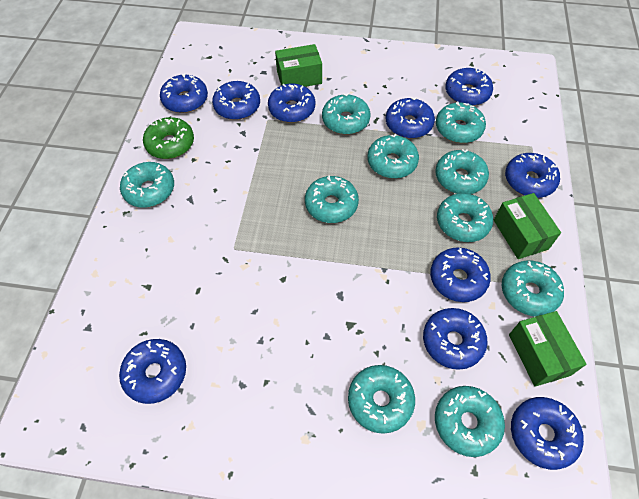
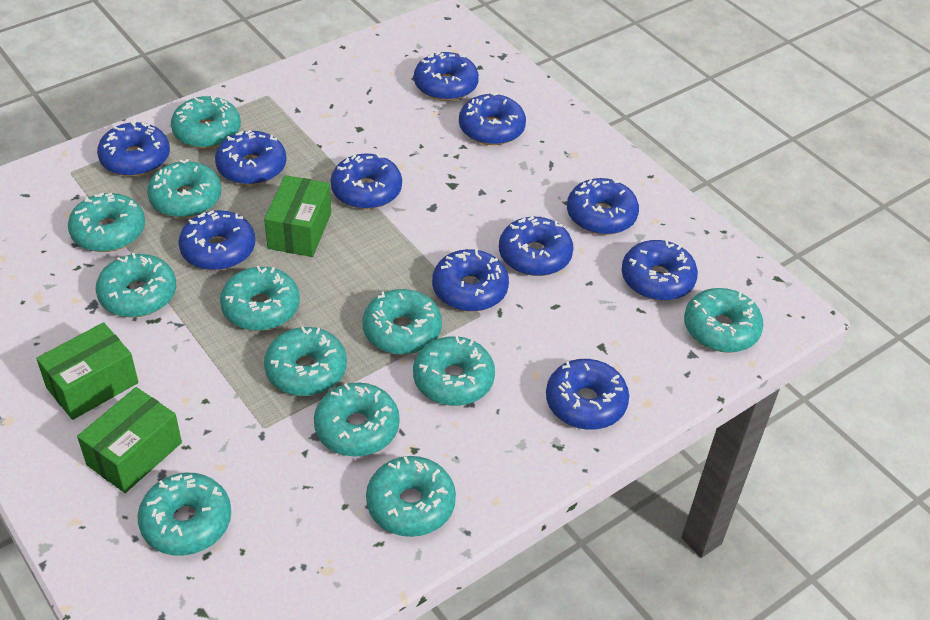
blue donut: 10 -> 11
green donut: 1 -> 0
turquoise donut: 10 -> 12

